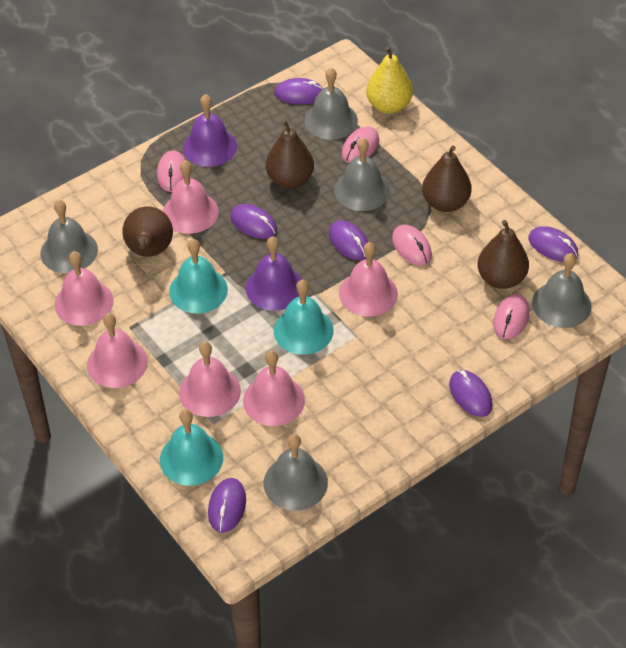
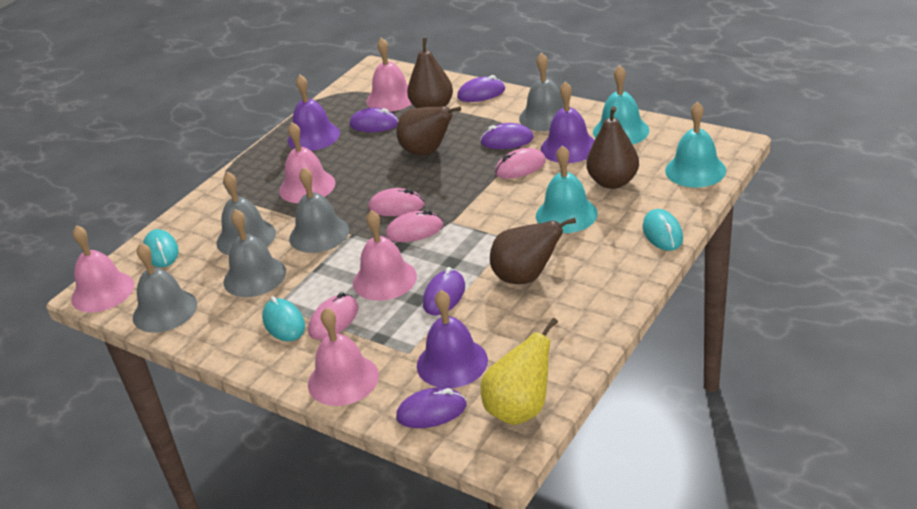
pink bell: 6 -> 5
purple bell: 2 -> 3
purple mouse: 6 -> 5
turquoise mouse: 0 -> 3

